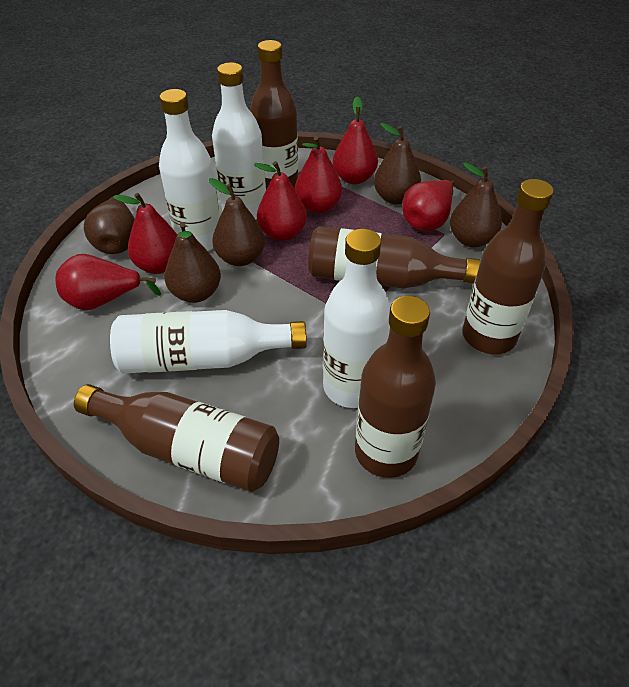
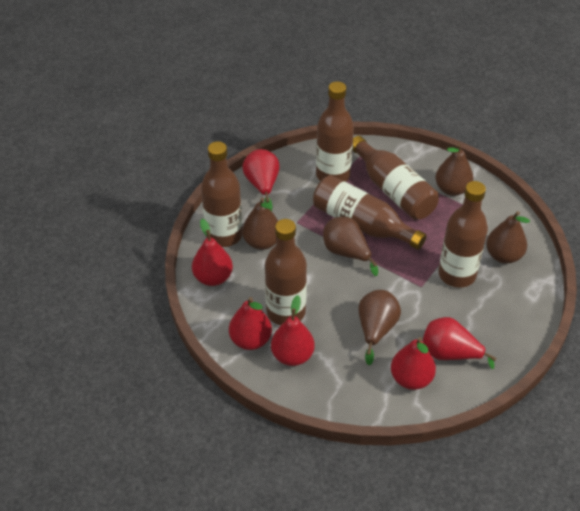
brown bottle: 5 -> 6
white bottle: 4 -> 0

